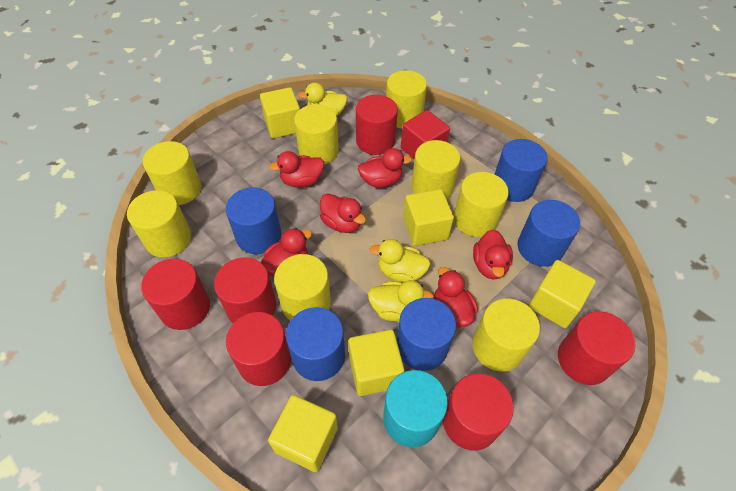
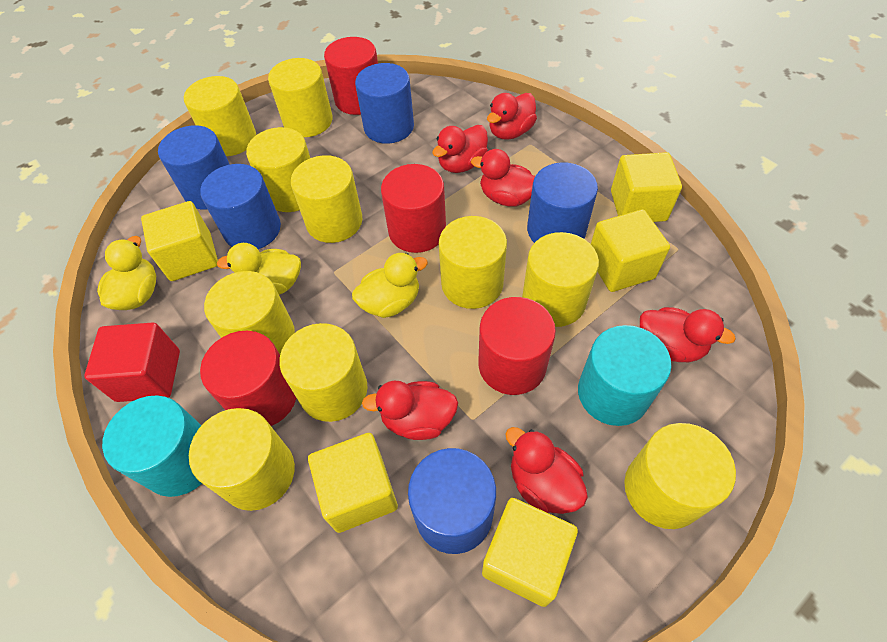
red cylinder: 6 -> 4
turquoise cylinder: 1 -> 2
yellow cylinder: 8 -> 10

